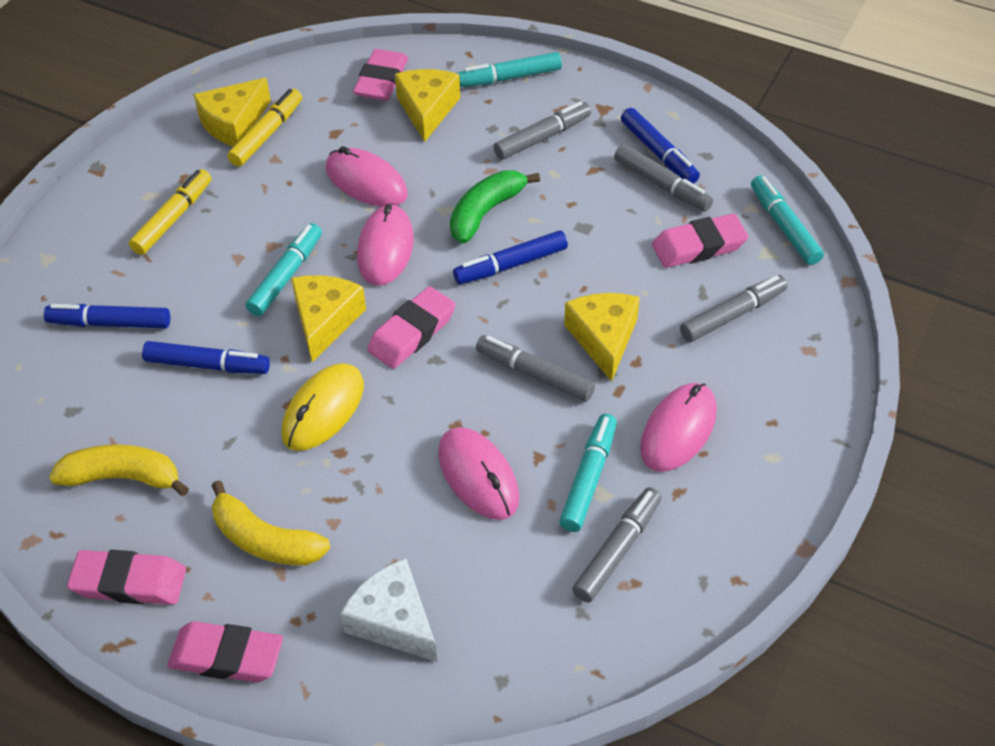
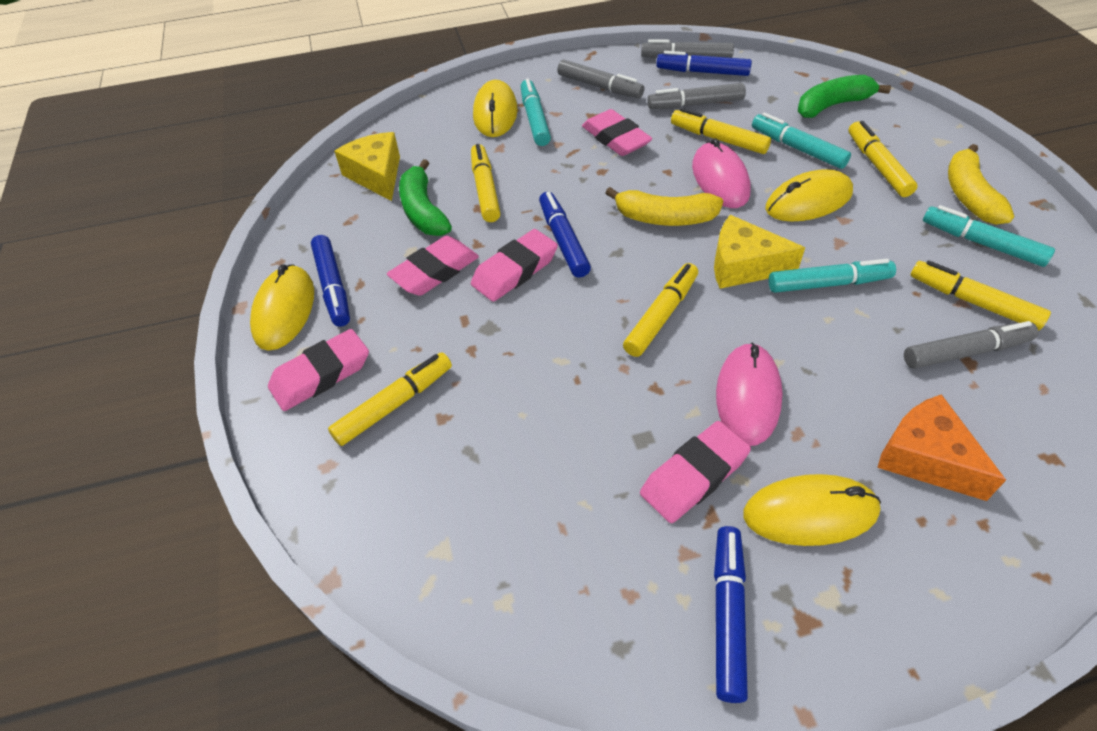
green banana: 1 -> 2
grey marker: 5 -> 4
orange cheese: 0 -> 1
pink mouse: 4 -> 2
white cheese: 1 -> 0
yellow cheese: 4 -> 2
yellow marker: 2 -> 6
yellow mouse: 1 -> 4

